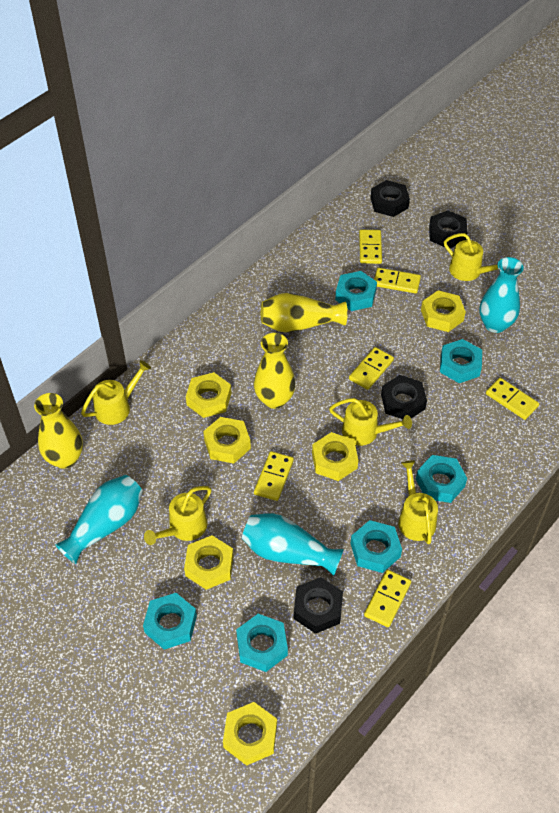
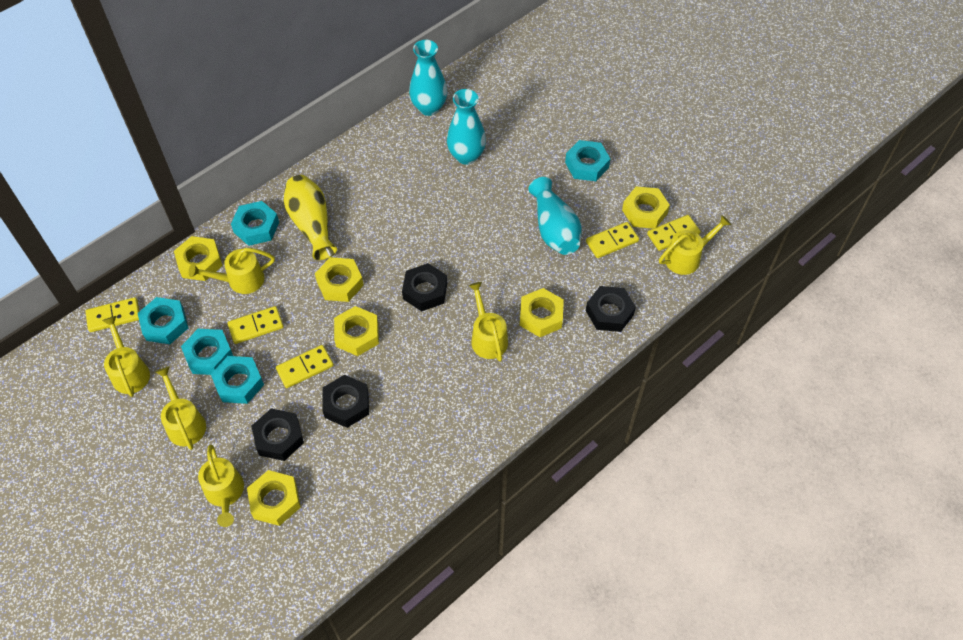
turquoise nut: 6 -> 5
yellow domino: 6 -> 5
yellow vase: 3 -> 1
yellow watering can: 5 -> 6

